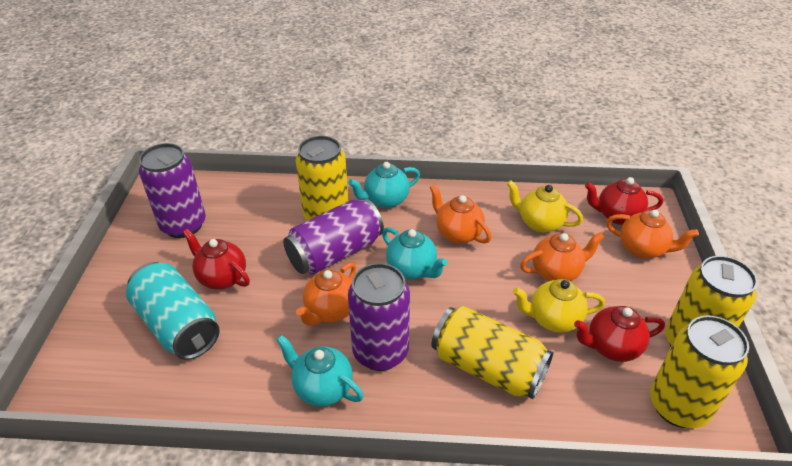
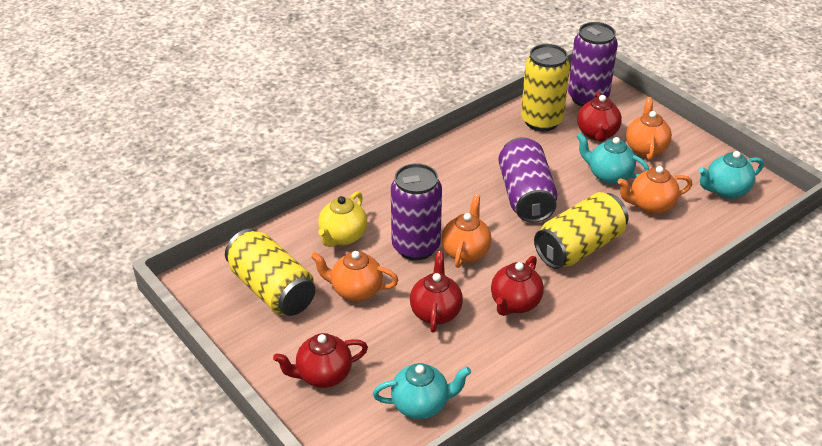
red teapot: 3 -> 4
turquoise can: 1 -> 0
yellow can: 4 -> 3
yellow teapot: 2 -> 1

